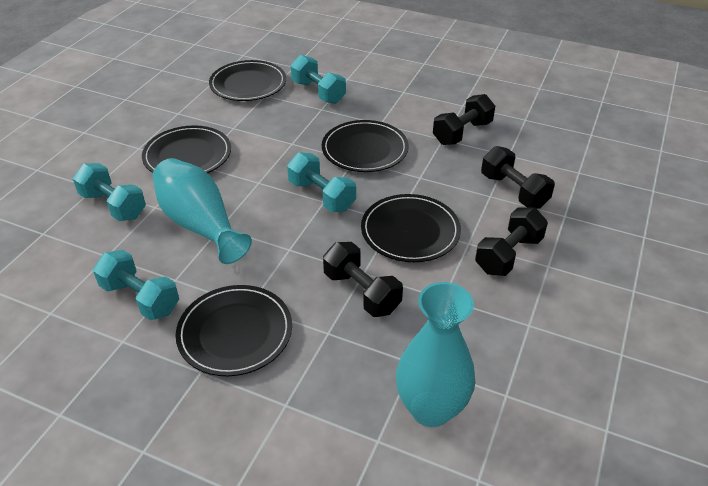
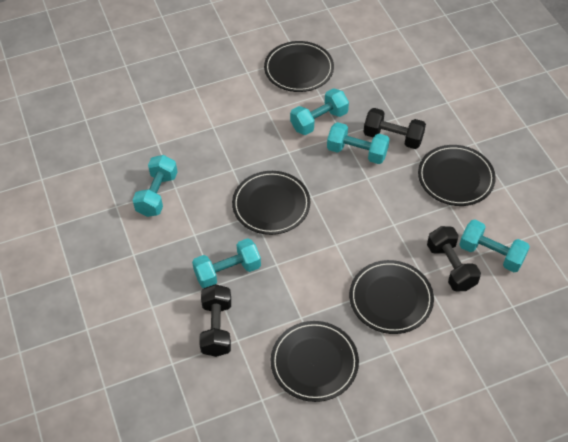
black dumbbell: 4 -> 3
turquoise dumbbell: 4 -> 5
turquoise vase: 2 -> 0

